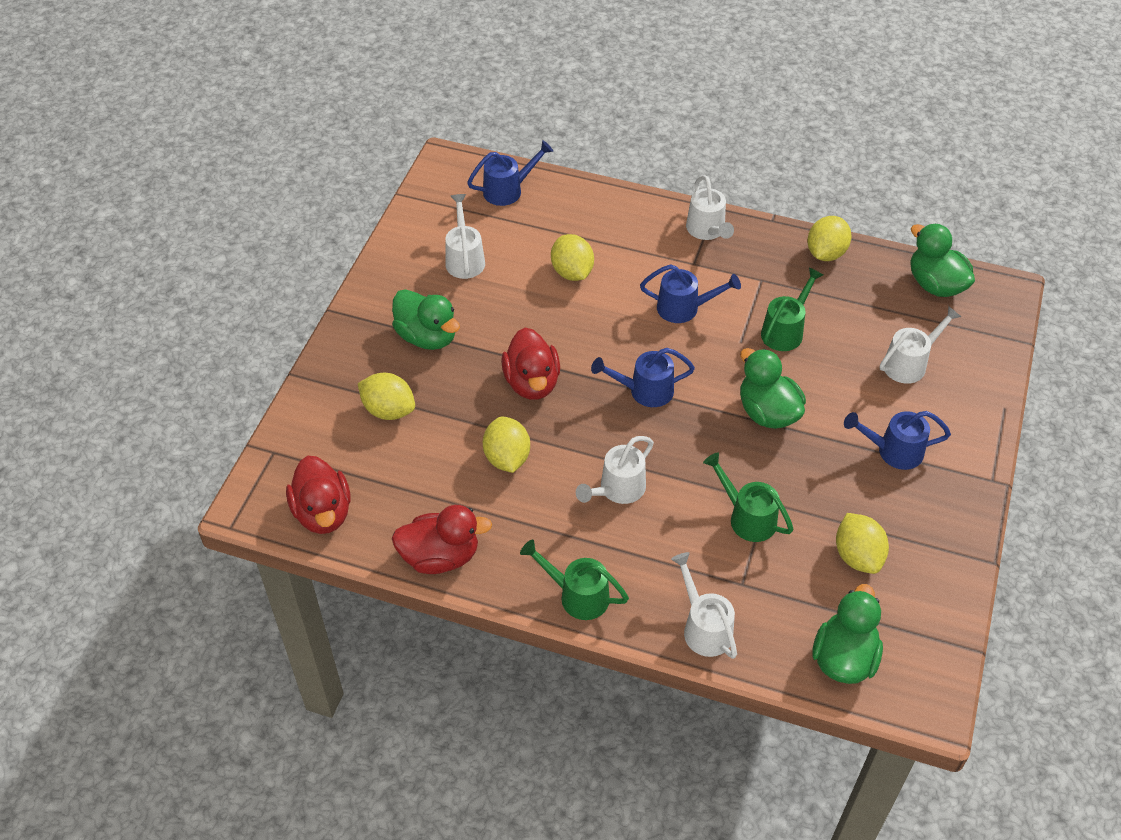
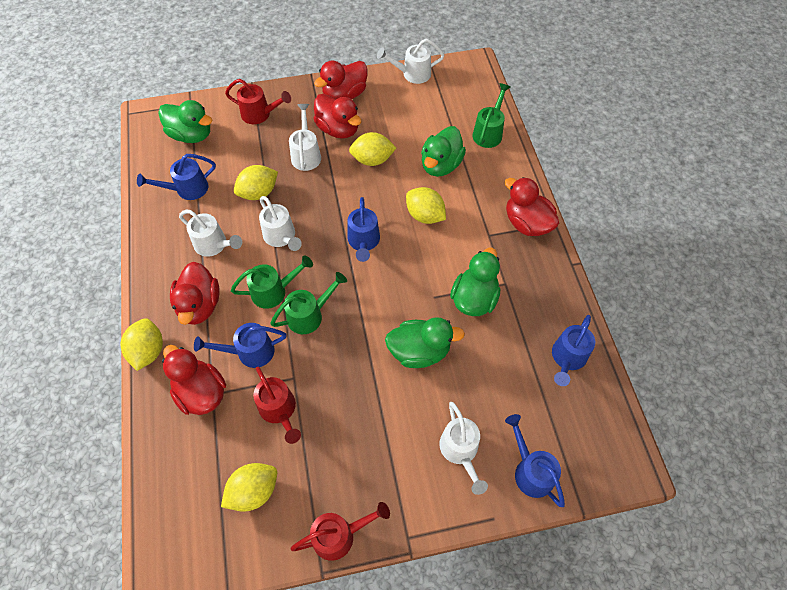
blue watering can: 4 -> 5
red duck: 3 -> 5
red watering can: 0 -> 3

